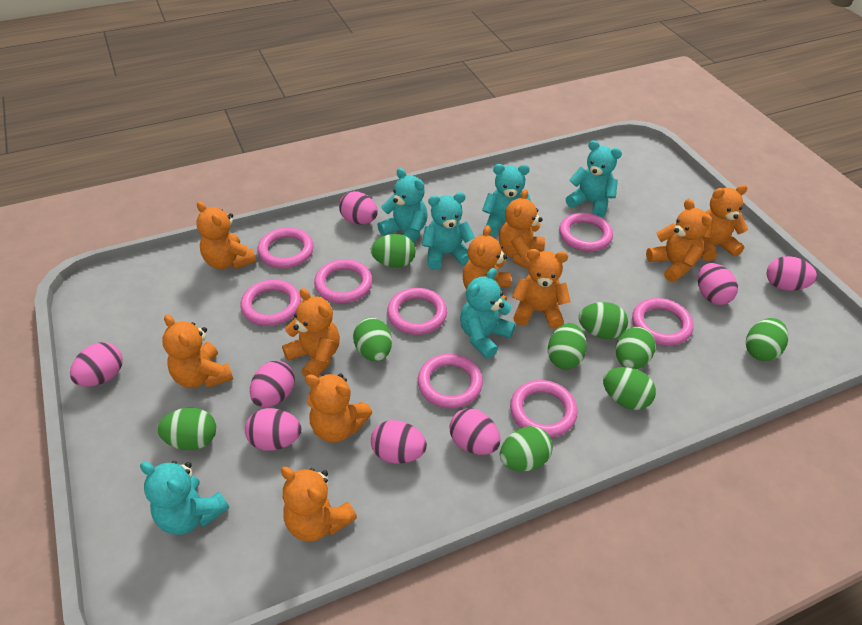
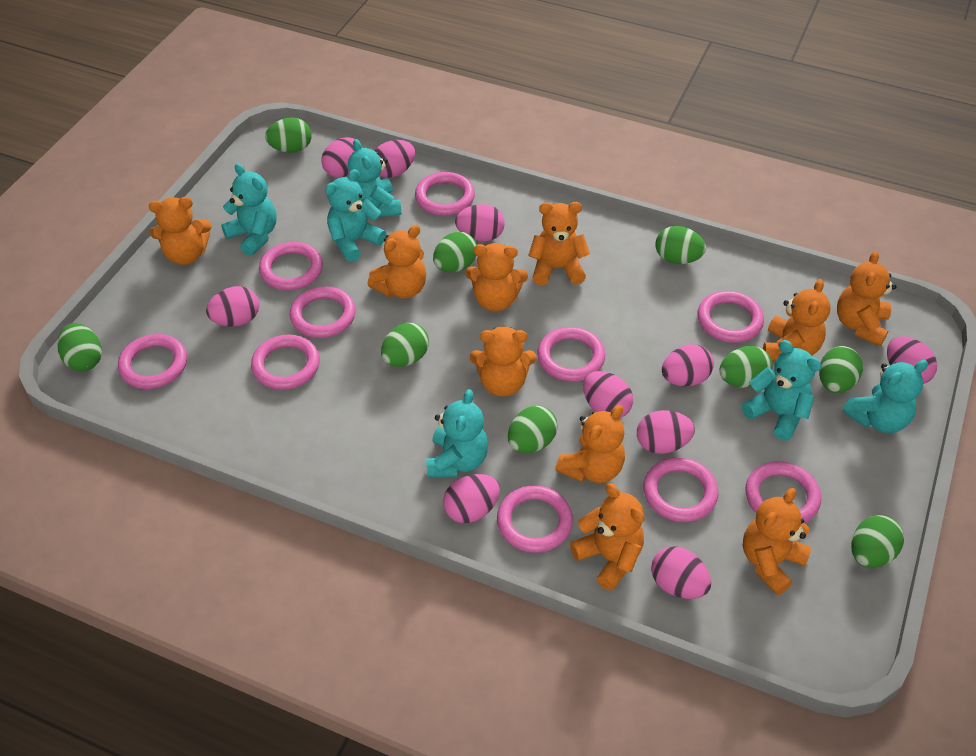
pink egg: 8 -> 10
pink ring: 8 -> 10

